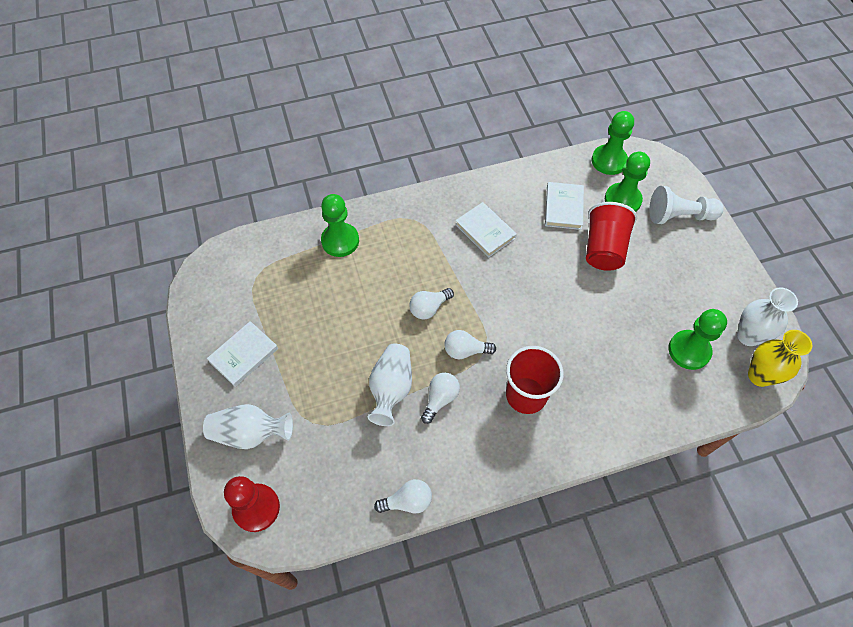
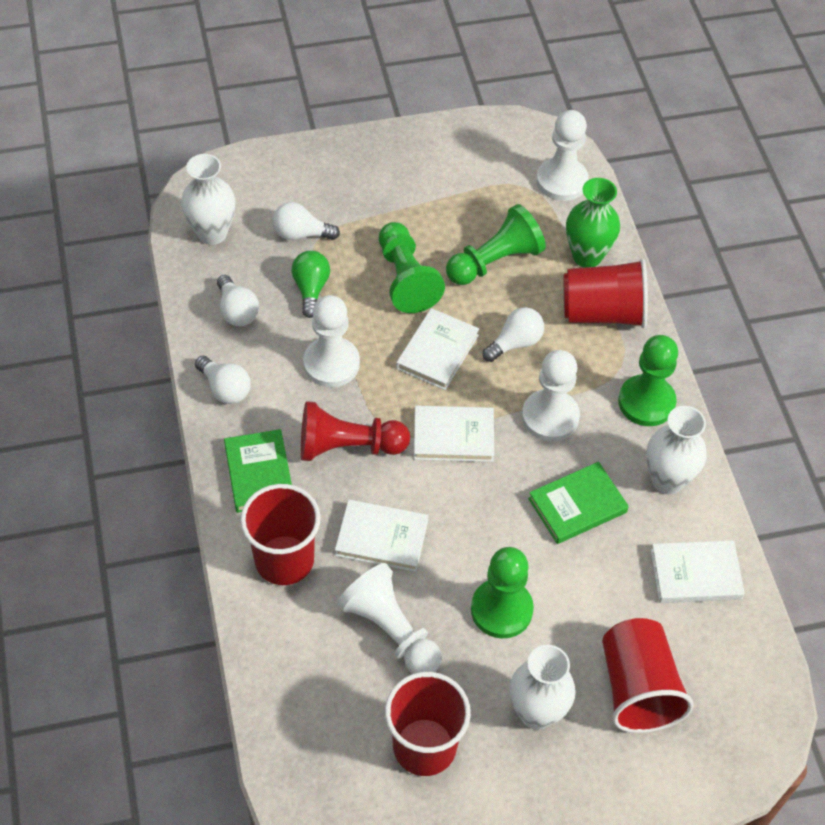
green book: 0 -> 2
green light bulb: 0 -> 1
green vase: 0 -> 1
red cup: 2 -> 4
white book: 3 -> 4
white pawn: 1 -> 4
yellow vase: 1 -> 0

